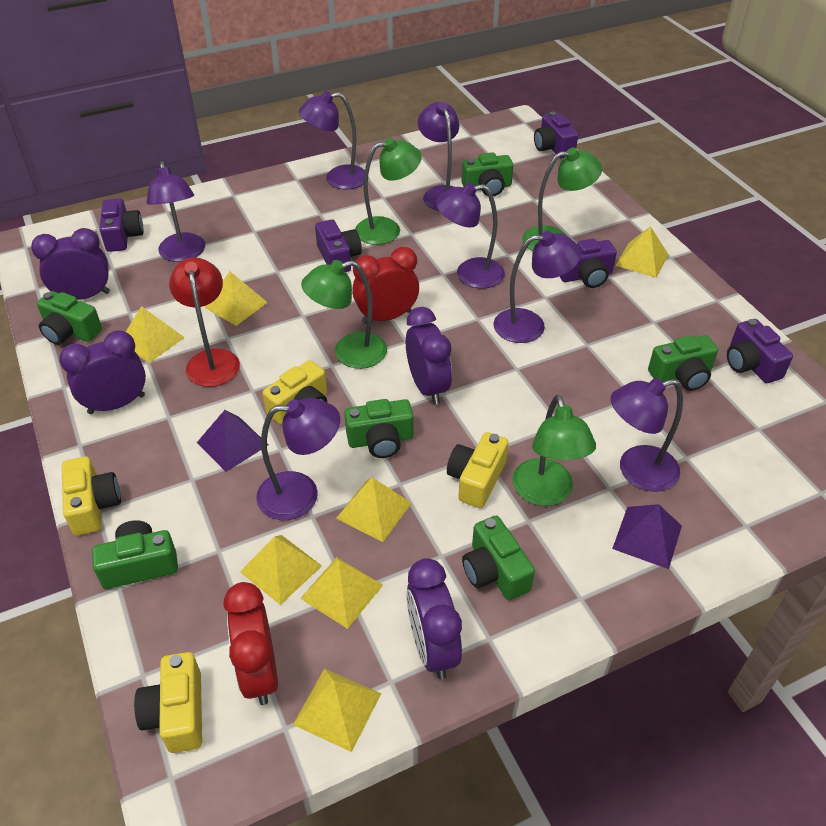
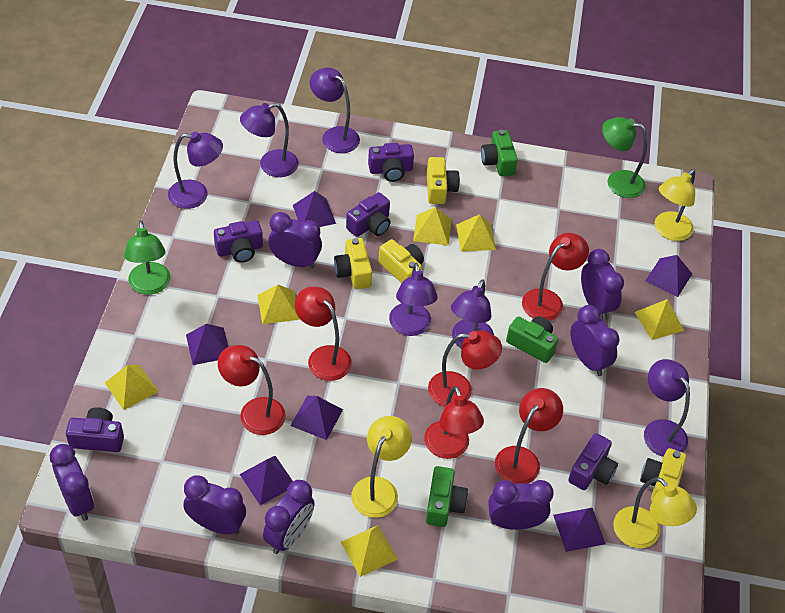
green camera: 6 -> 3
green lamp: 4 -> 2
purple clock: 4 -> 7
purple lamp: 7 -> 6
purple pyramid: 2 -> 6
red clock: 2 -> 0
red lamp: 1 -> 6
yellow lamp: 0 -> 3
yellow pyramid: 7 -> 6

